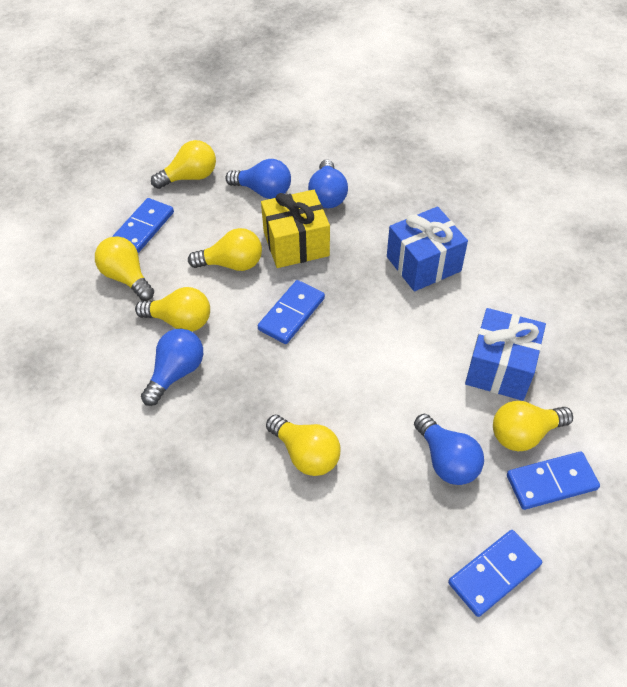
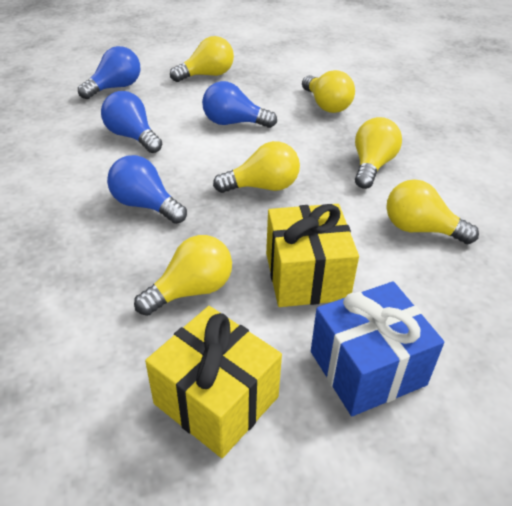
blue domino: 4 -> 0
blue gift: 2 -> 1
yellow gift: 1 -> 2

